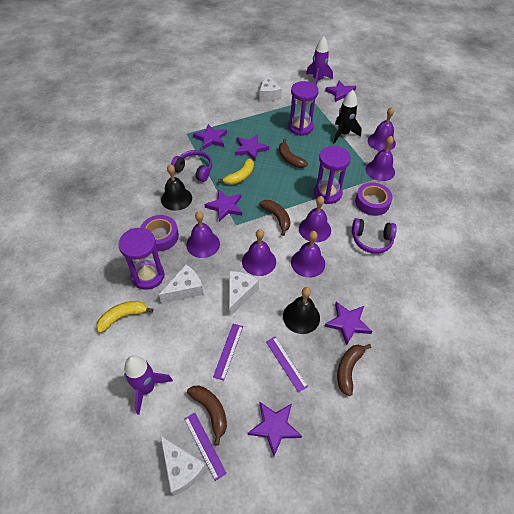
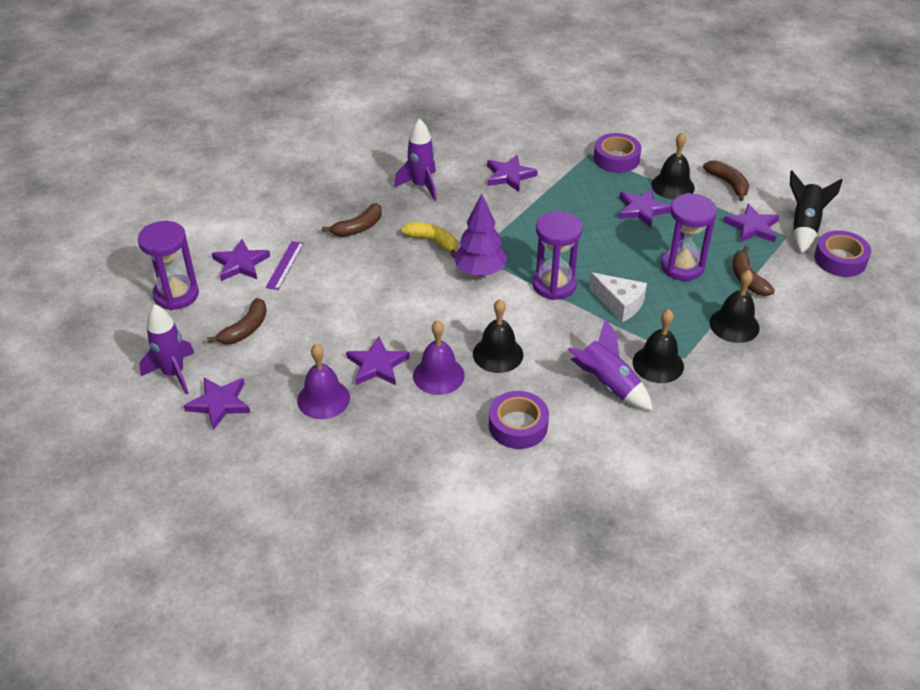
black bell: 2 -> 4
purple bell: 6 -> 2
purple headphones: 2 -> 0
purple rocket: 2 -> 3
purple ruler: 3 -> 1
purple tape: 2 -> 3
purple tree: 0 -> 1
white cheese: 4 -> 1
yellow banana: 2 -> 1

